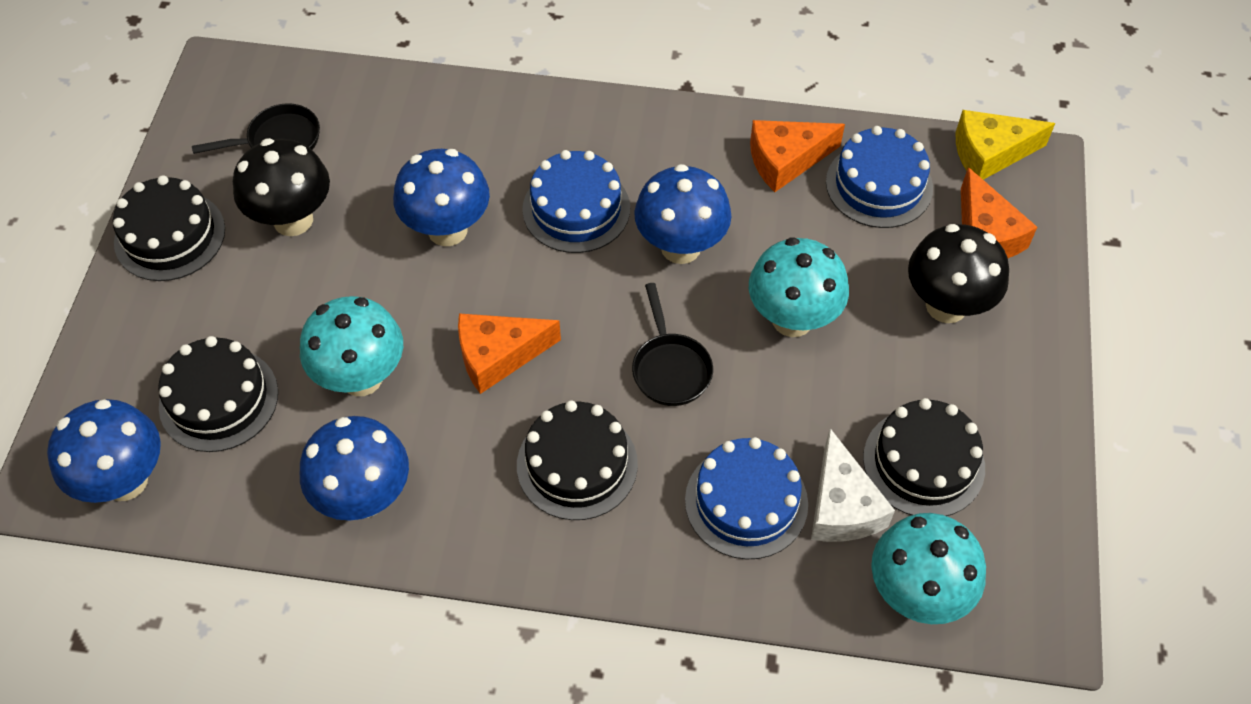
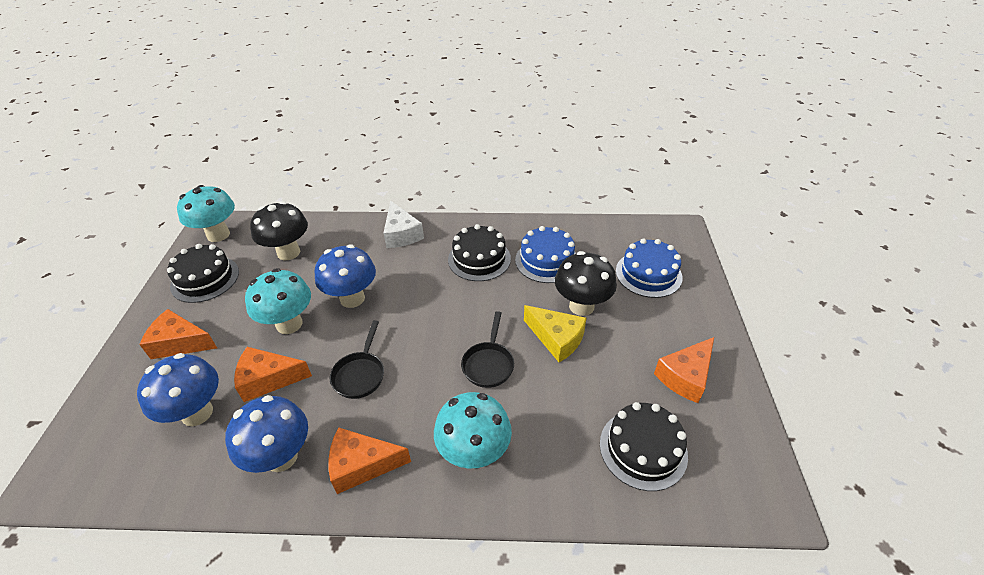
black cake: 4 -> 3
blue cake: 3 -> 2
blue mushroom: 4 -> 3
orange cheese: 3 -> 4

